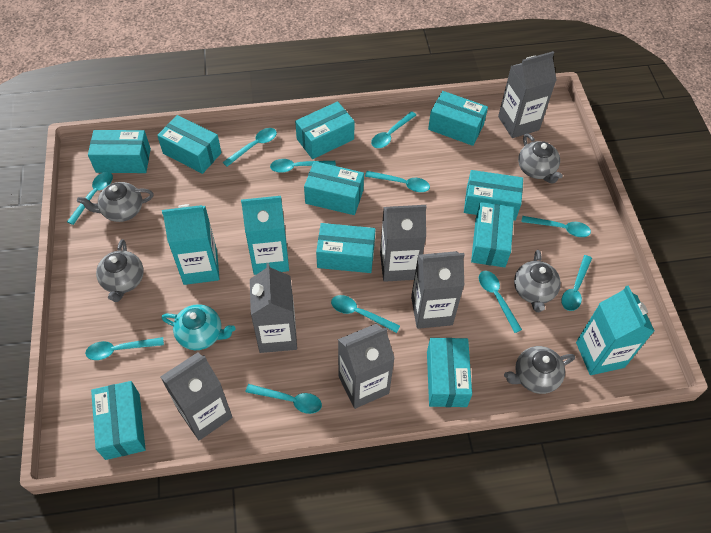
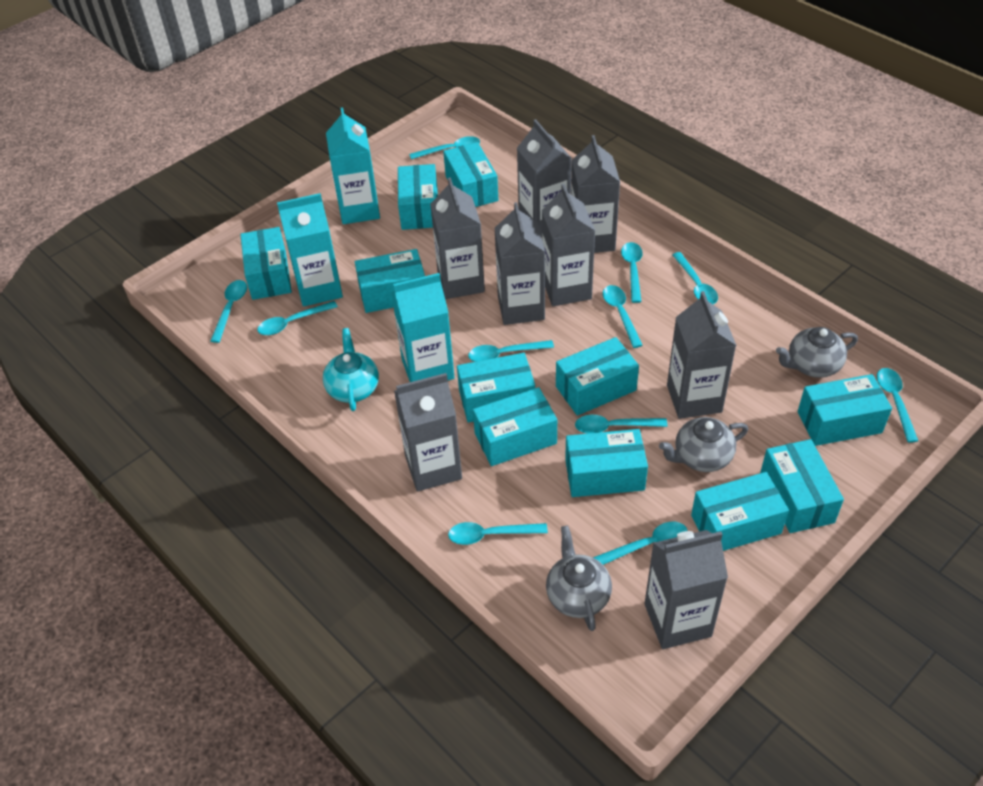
grey carton: 6 -> 8
grey teapot: 5 -> 3
turquoise box: 10 -> 11

